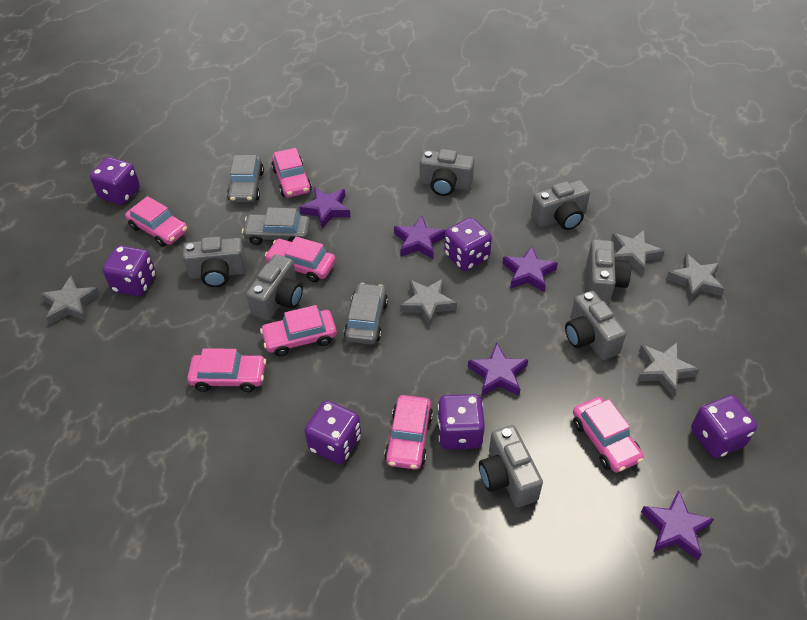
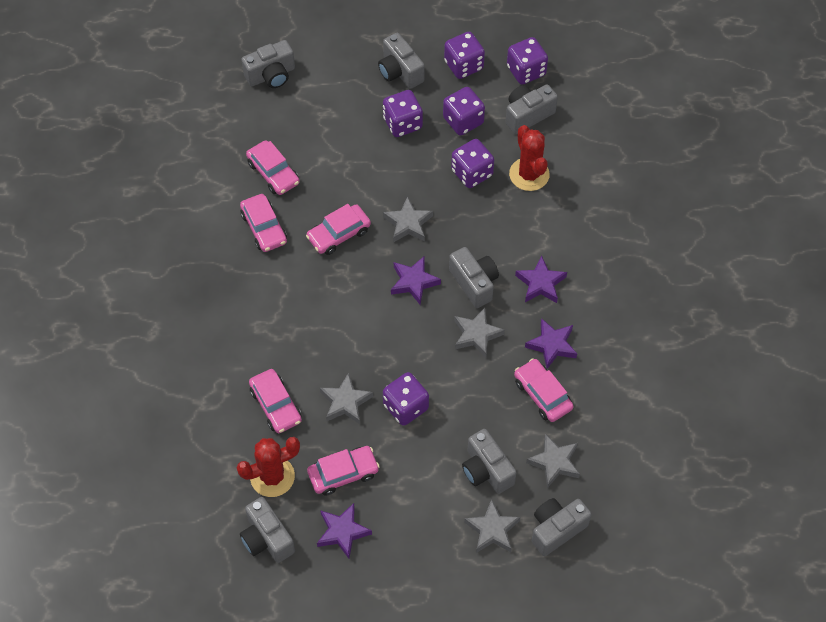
grey car: 3 -> 0
pink car: 7 -> 6
purple star: 5 -> 4
red cactus: 0 -> 2

